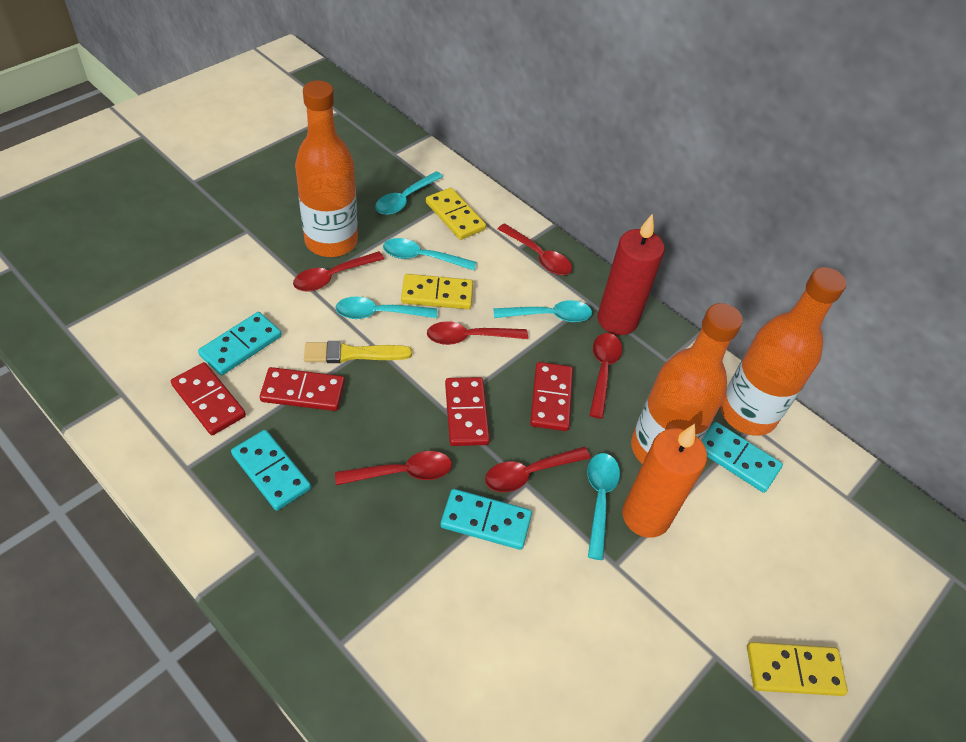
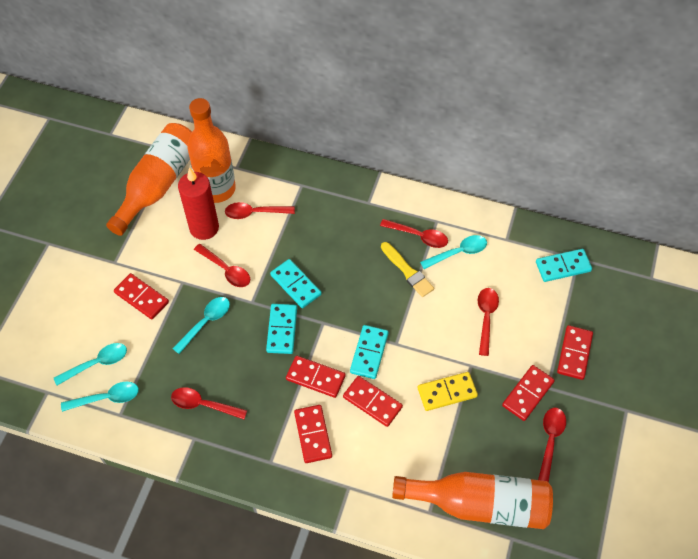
orange candle: 1 -> 0
red domino: 4 -> 6
turquoise spoon: 5 -> 4
yellow domino: 3 -> 1

